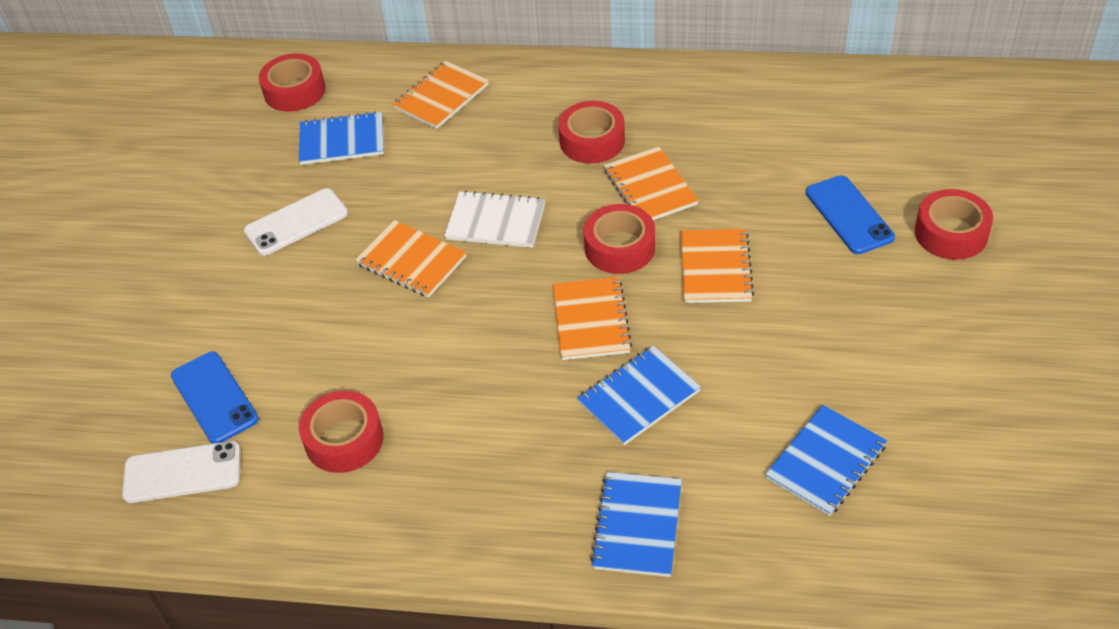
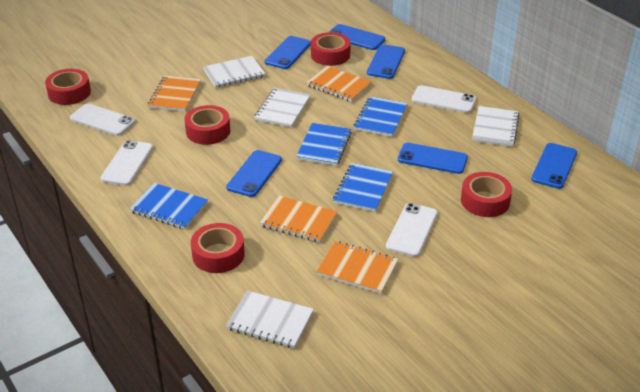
blue phone: 2 -> 6
orange notebook: 5 -> 4
white notebook: 1 -> 4
white phone: 2 -> 4

